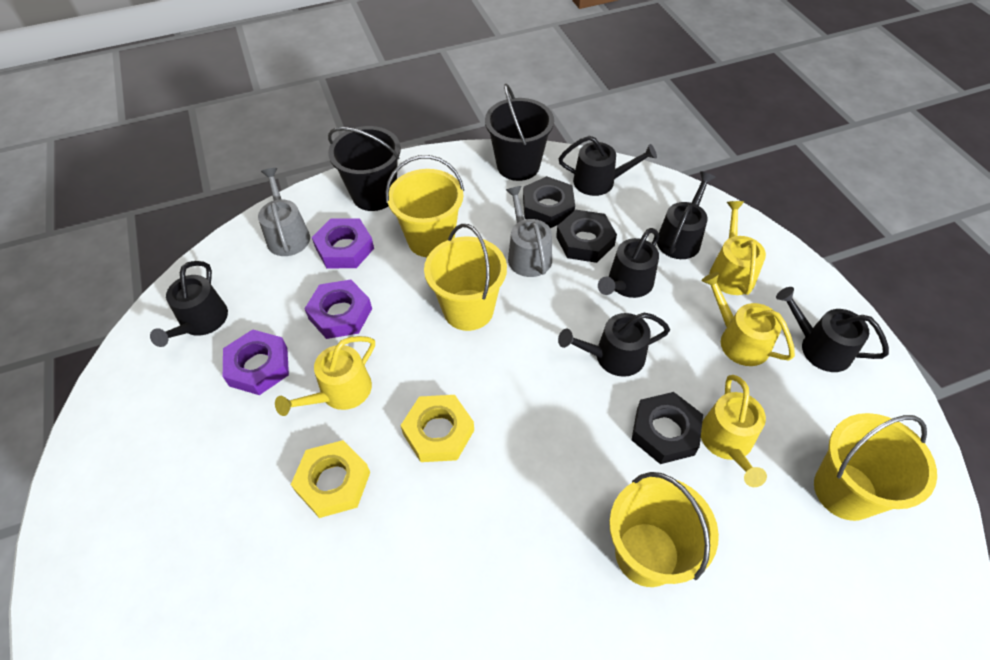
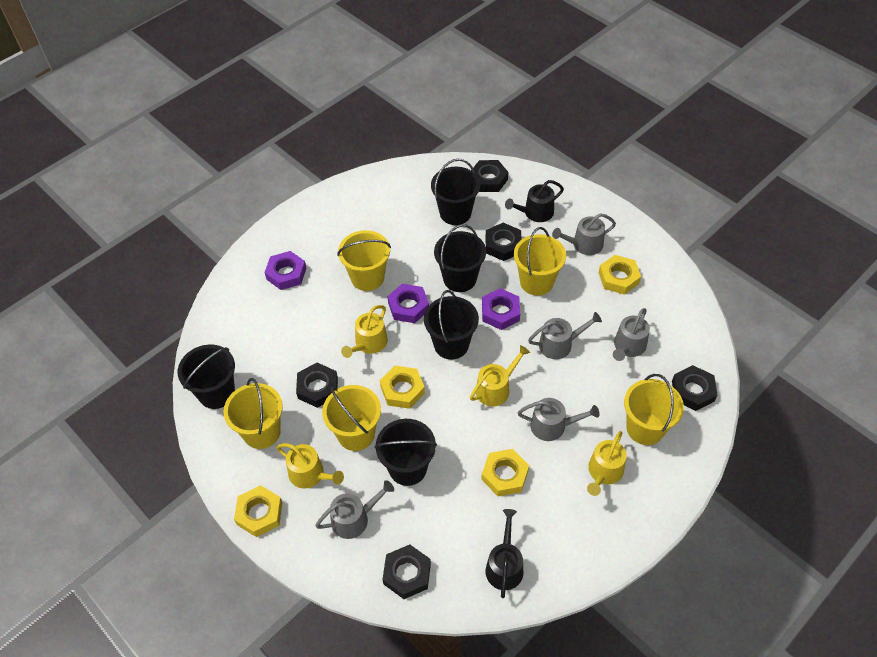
black bucket: 2 -> 5
black nut: 3 -> 5
black watering can: 6 -> 2
grey watering can: 2 -> 5
yellow bucket: 4 -> 5
yellow nut: 2 -> 4

